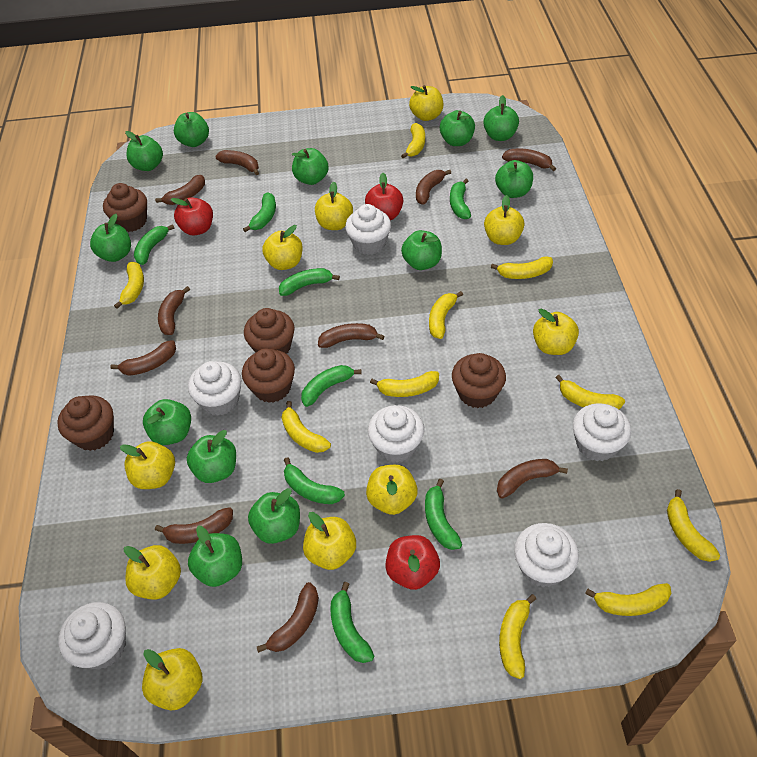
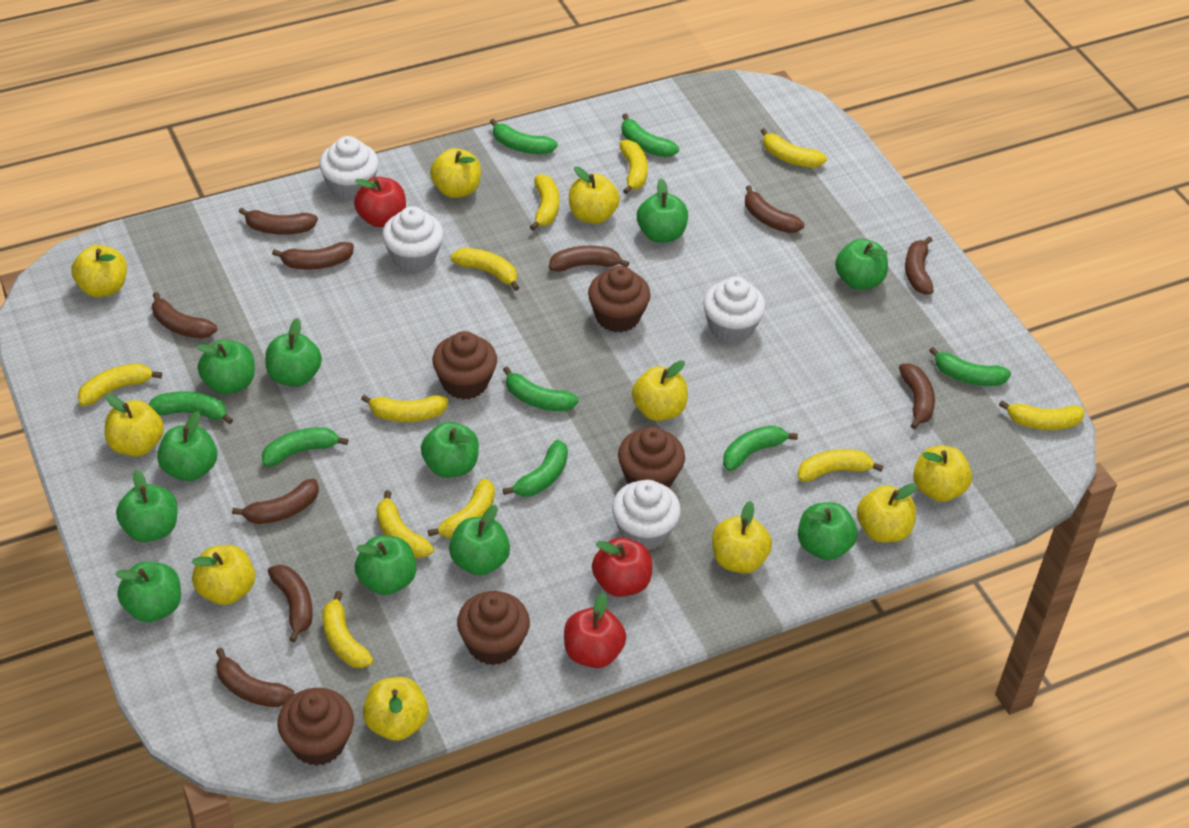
green apple: 12 -> 11
white cupcake: 6 -> 4
yellow banana: 10 -> 11

